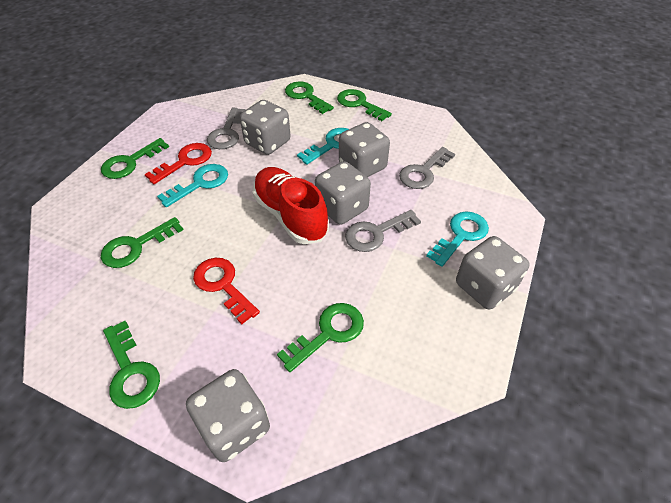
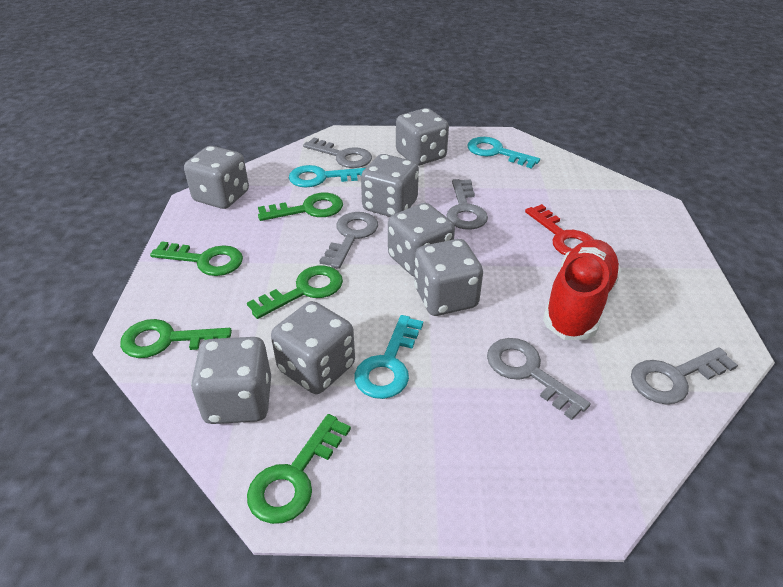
green key: 6 -> 5
grey dice: 5 -> 7
grey key: 3 -> 5
red key: 2 -> 1

